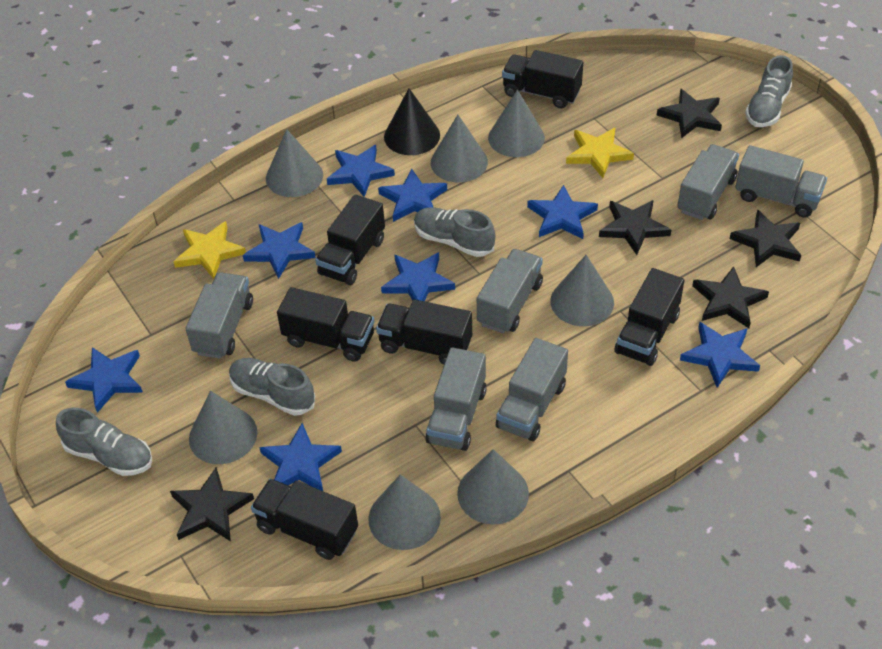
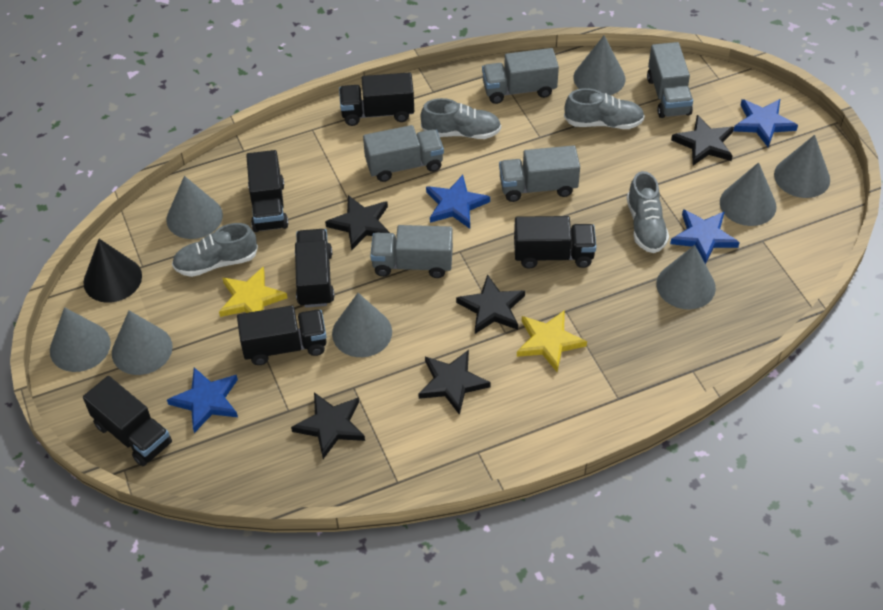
blue star: 8 -> 4
grey cone: 7 -> 8
grey truck: 6 -> 5

